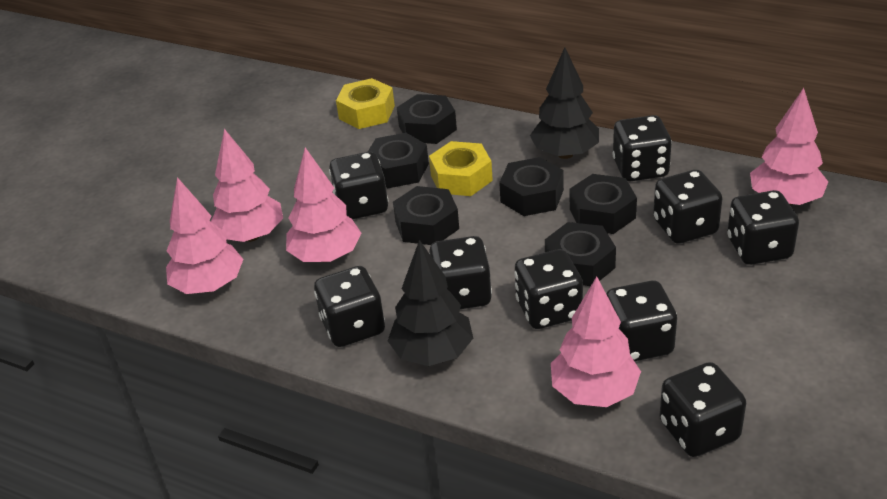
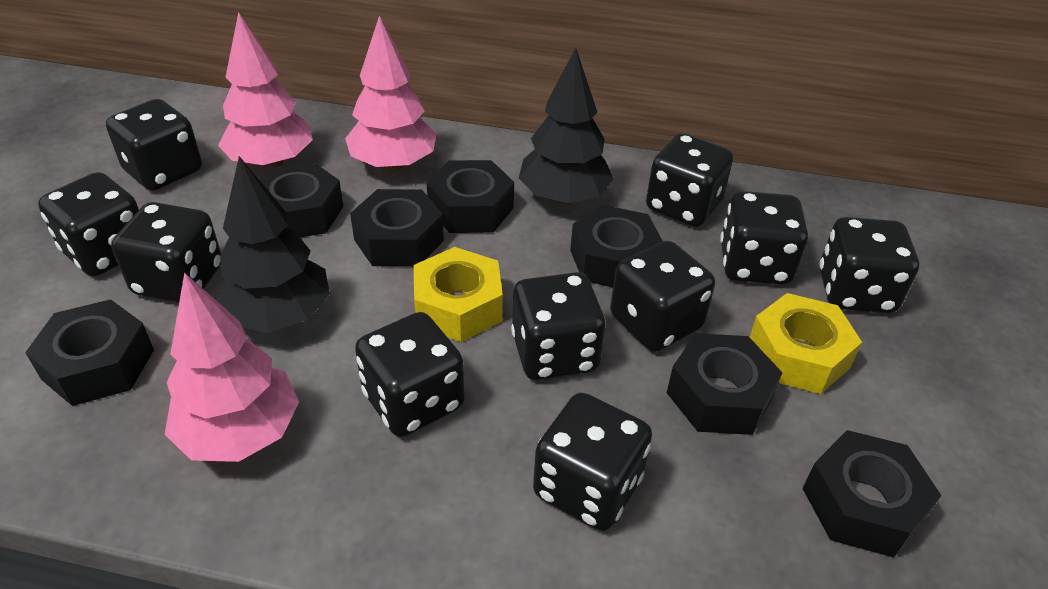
black dice: 9 -> 10
black nut: 6 -> 7
pink tree: 5 -> 3

